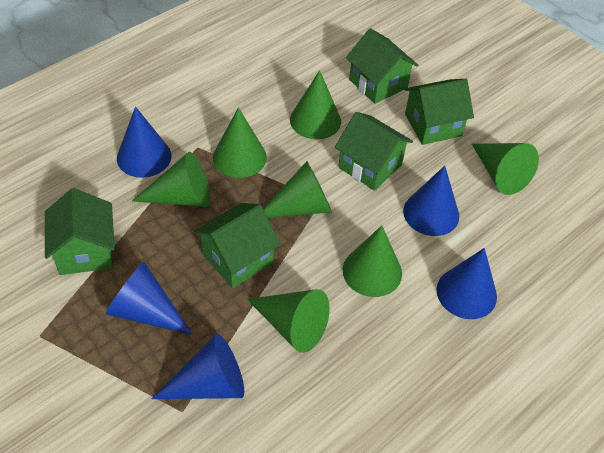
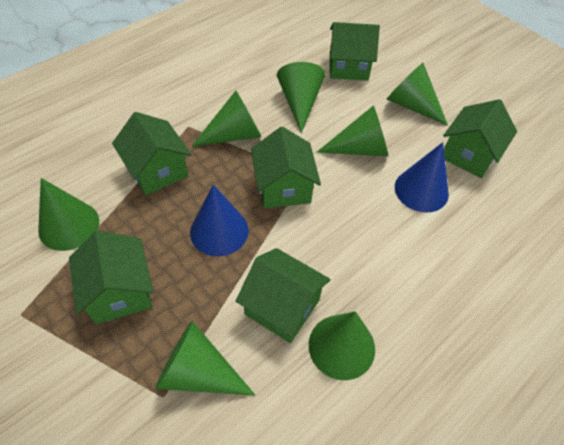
blue cone: 5 -> 2
green house: 5 -> 6

